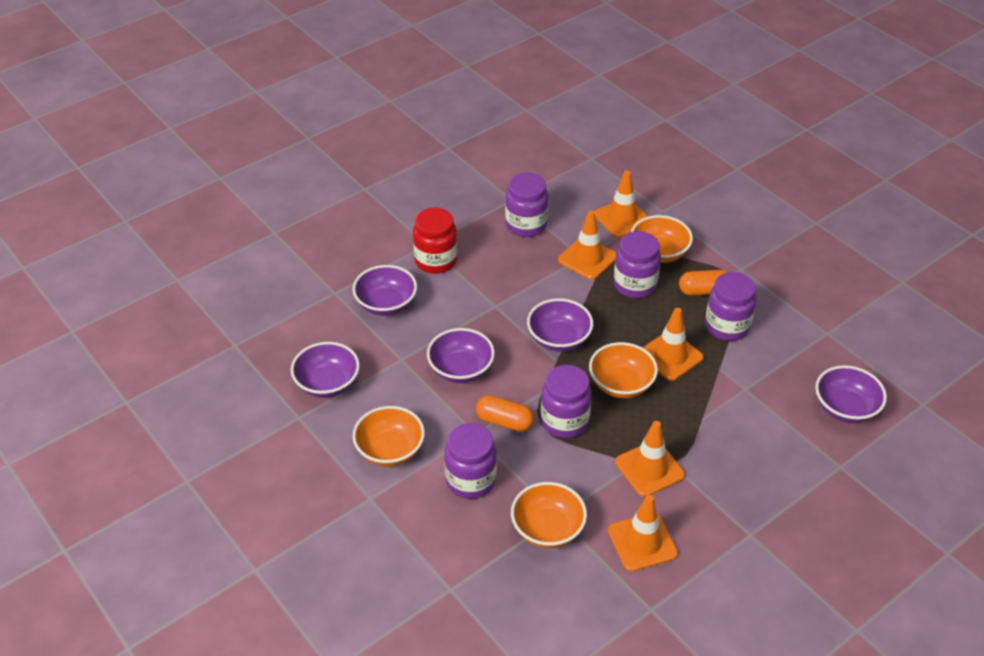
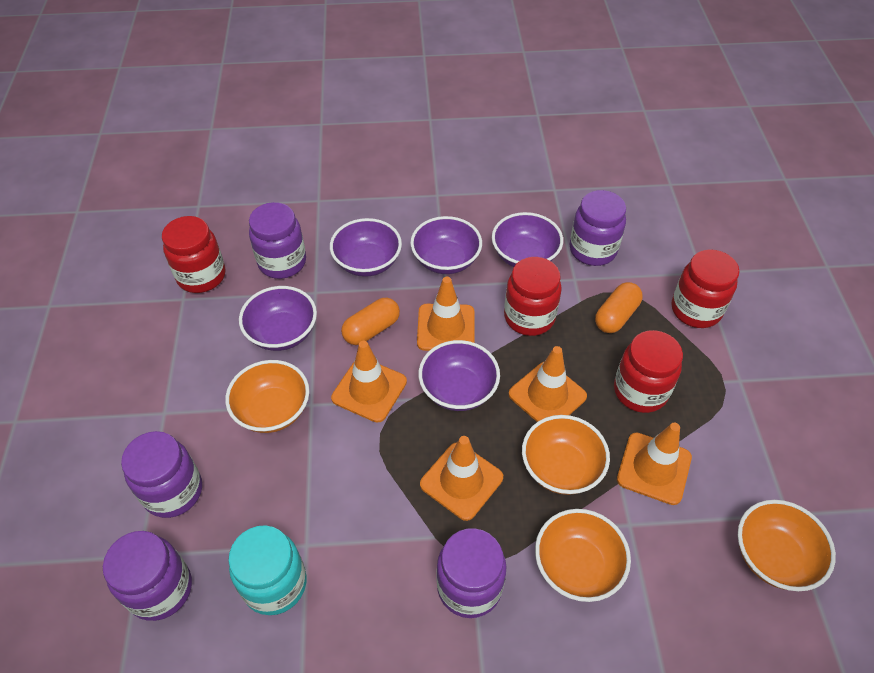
red jar: 1 -> 4
turquoise jar: 0 -> 1

